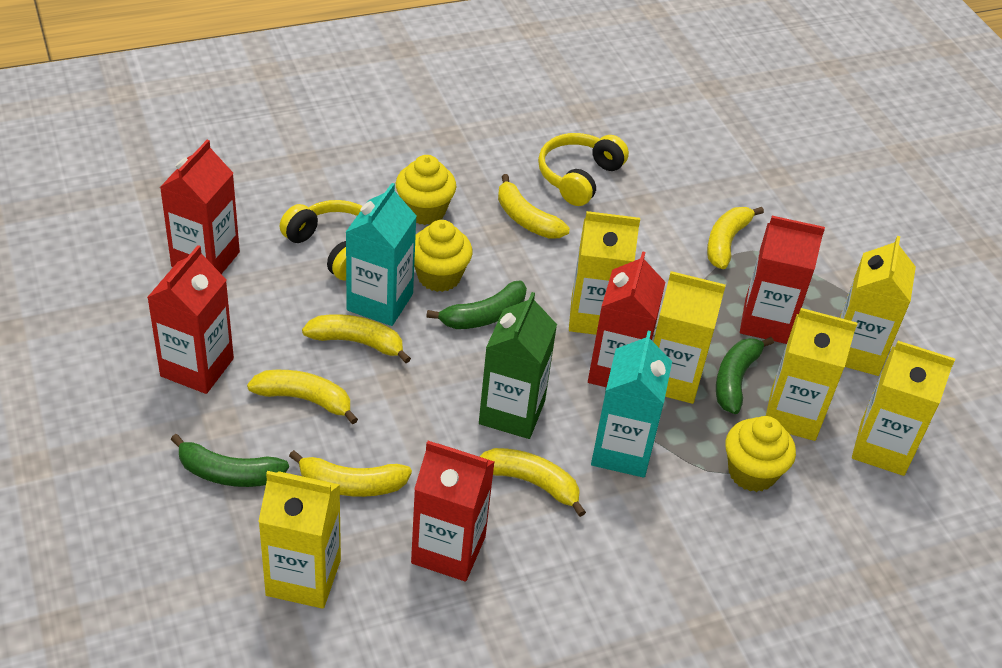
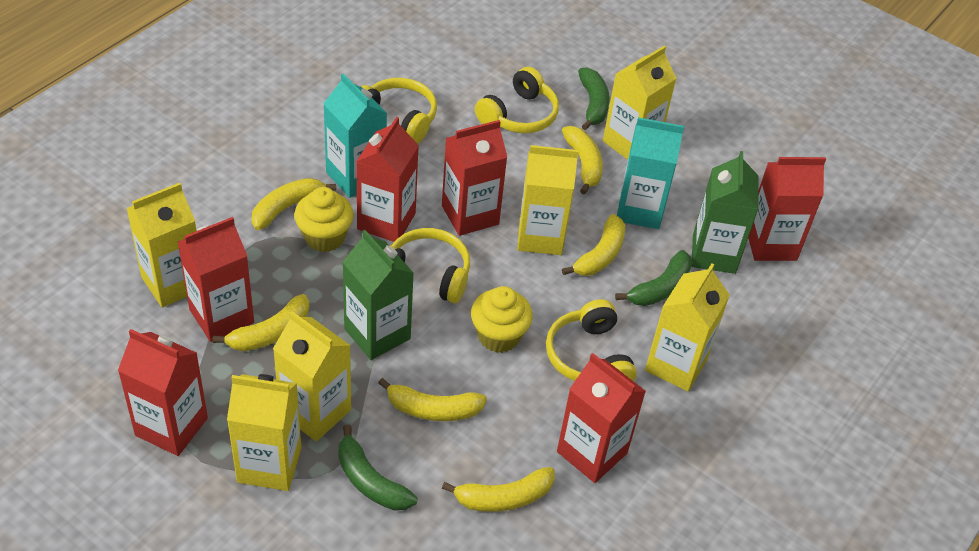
green carton: 1 -> 2
red carton: 5 -> 6
yellow cupcake: 3 -> 2
yellow headphones: 2 -> 4

